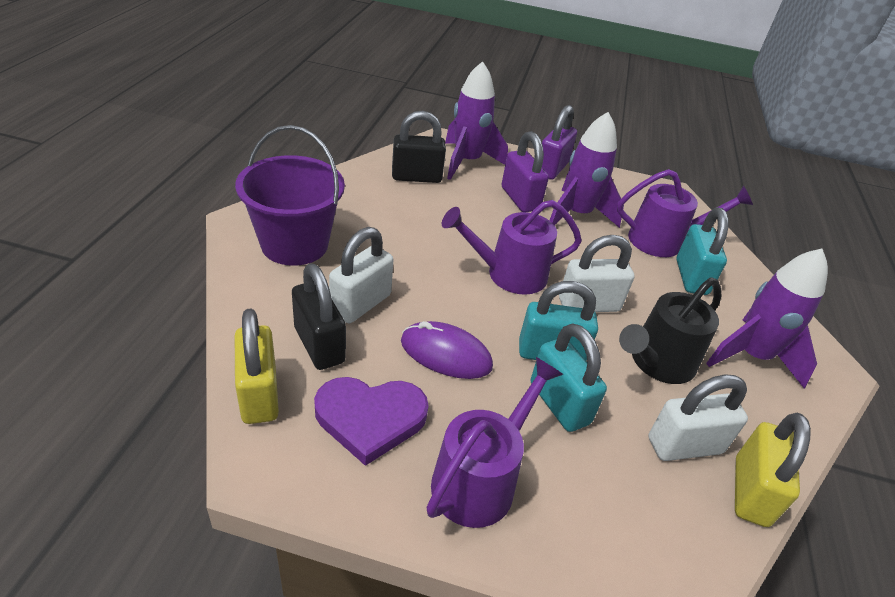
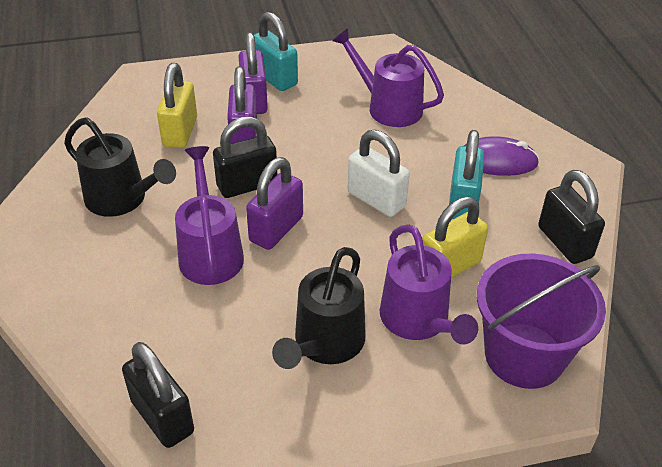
black padlock: 2 -> 3
black watering can: 1 -> 2
purple heart: 1 -> 0
purple padlock: 2 -> 3
purple rocket: 3 -> 0
turquoise padlock: 3 -> 2
white padlock: 3 -> 1

